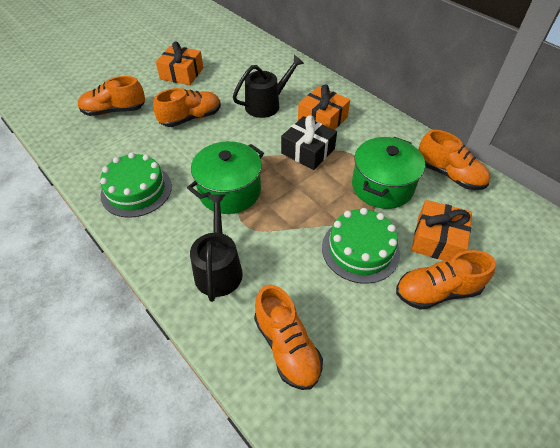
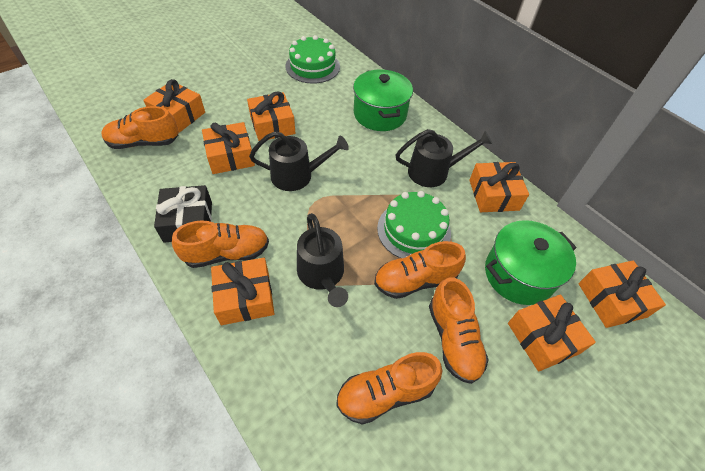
black watering can: 2 -> 3
orange gift: 3 -> 7

